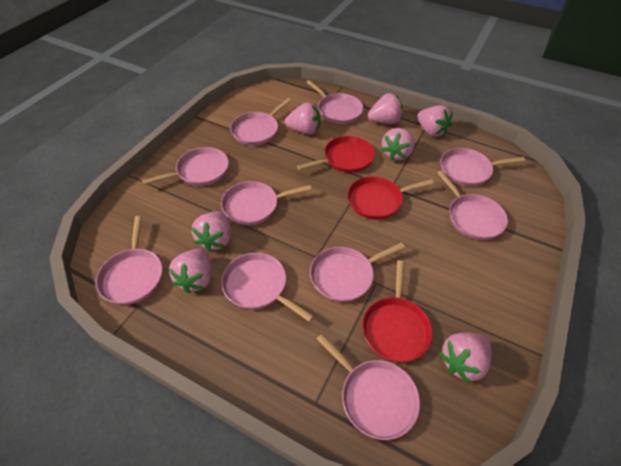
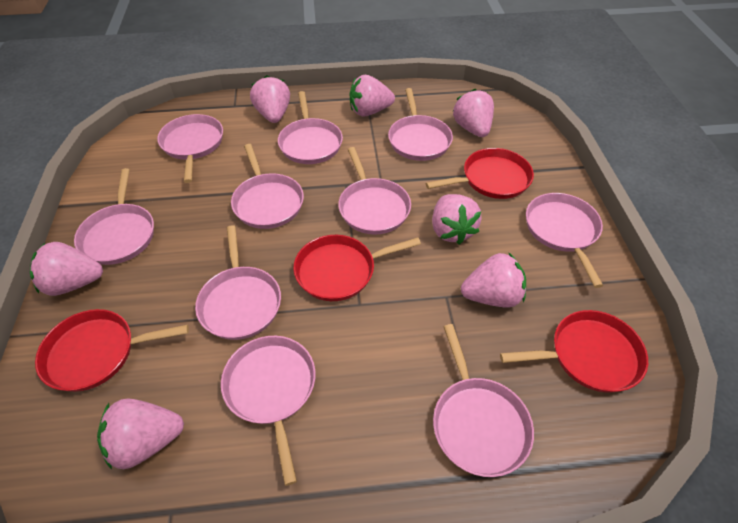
red pan: 3 -> 4

